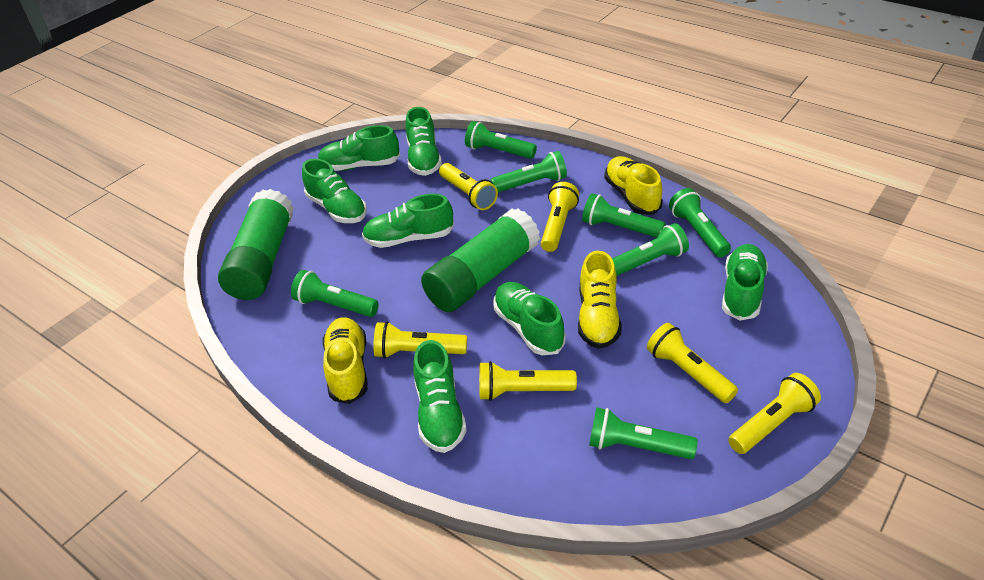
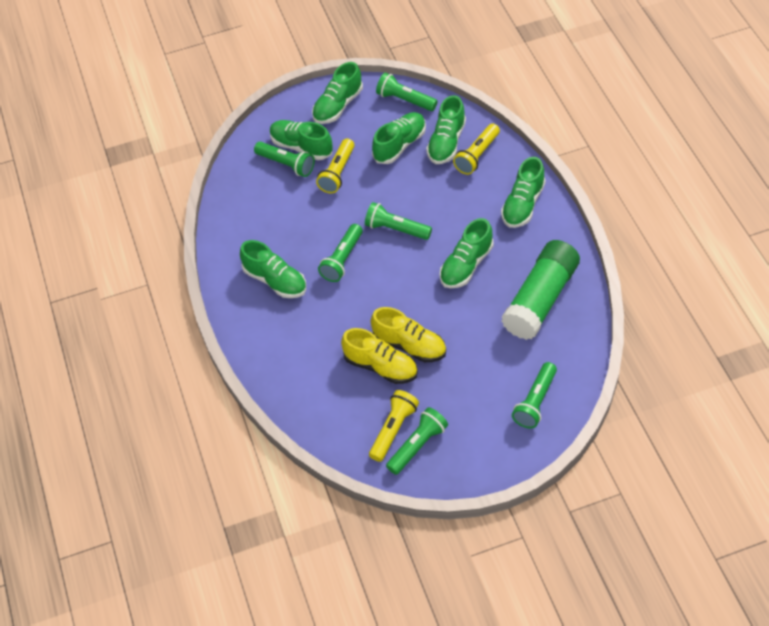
green flashlight: 7 -> 6
green glue stick: 2 -> 1
yellow flashlight: 6 -> 3
yellow shoe: 3 -> 2

